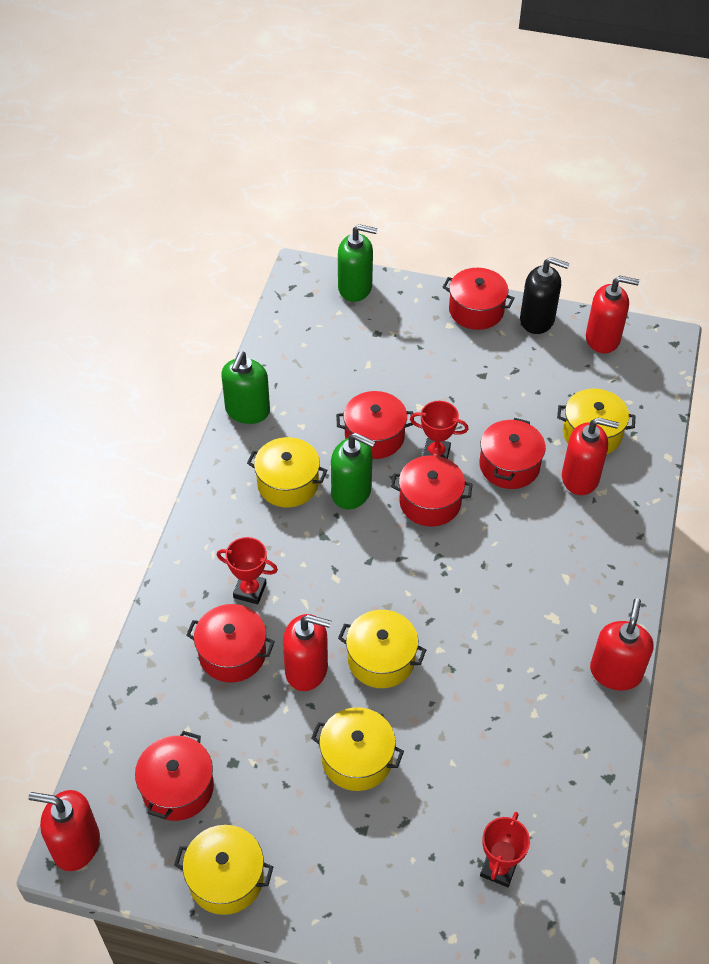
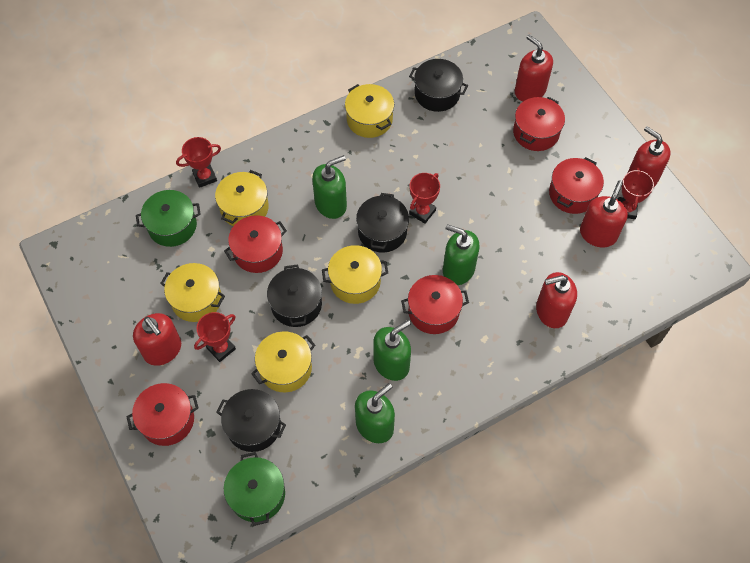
black pot: 0 -> 4
black soap dispenser: 1 -> 0
green pot: 0 -> 2
green soap dispenser: 3 -> 4
red pot: 6 -> 5
red trophy: 3 -> 4

